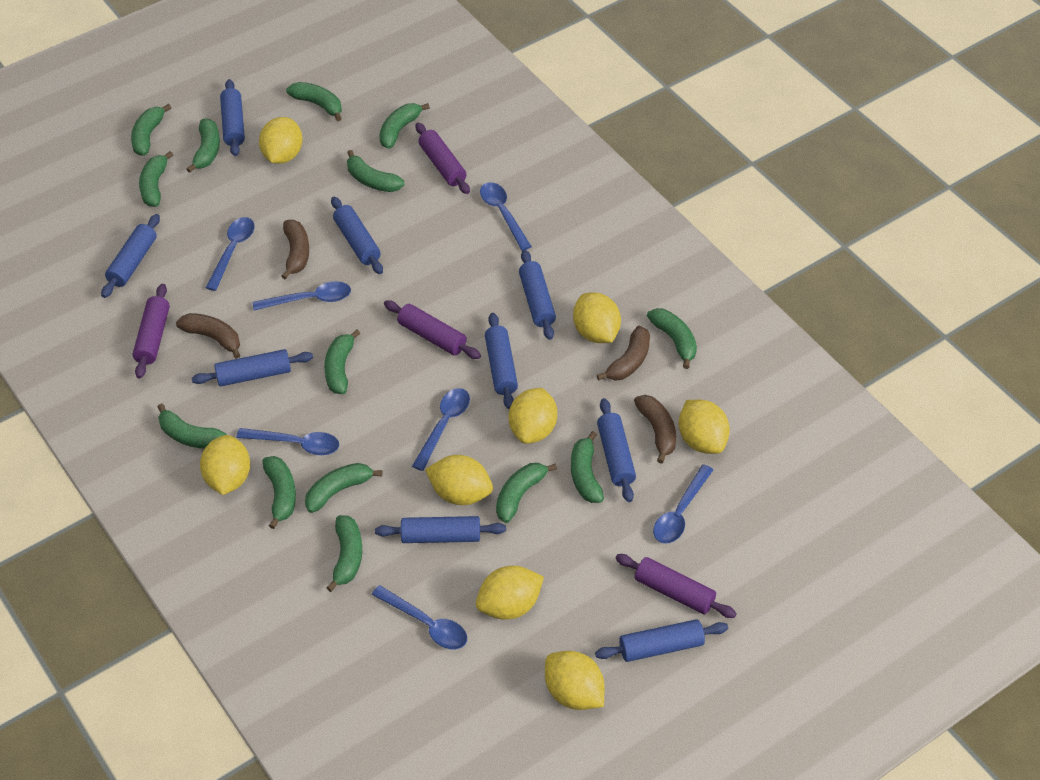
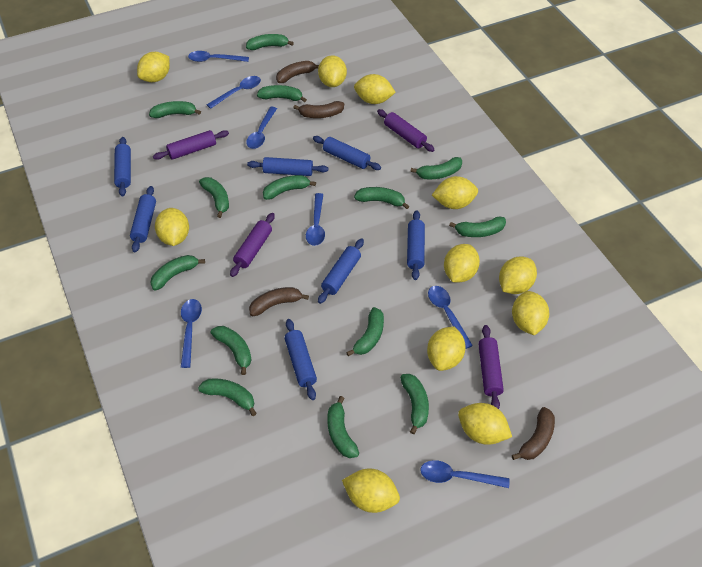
blue rolling pin: 9 -> 7
yellow lemon: 8 -> 11

